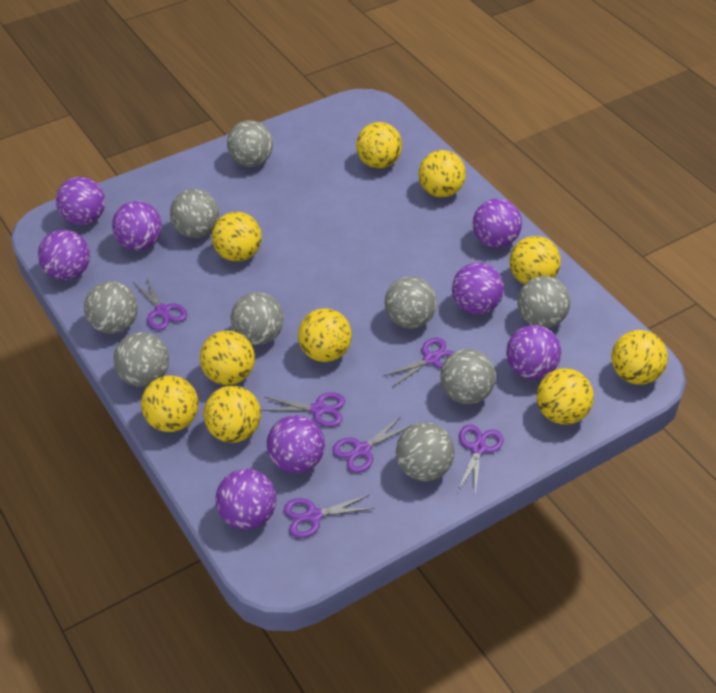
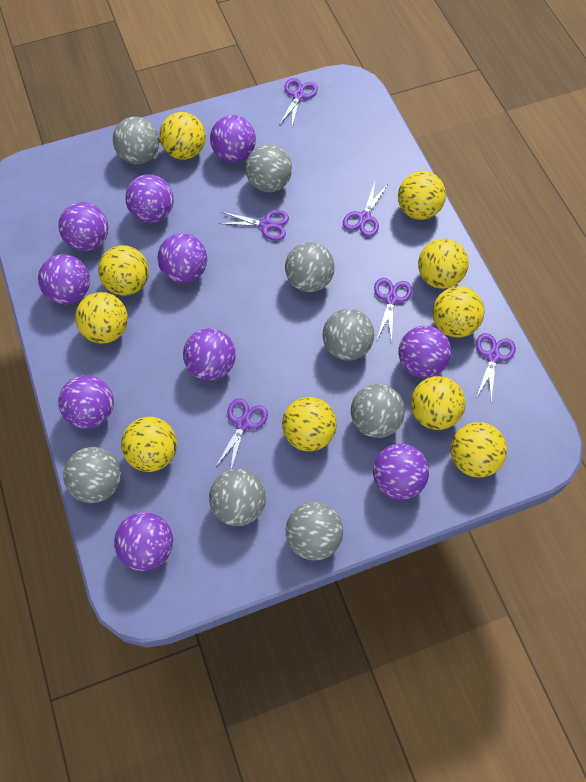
grey ball: 9 -> 8
purple ball: 8 -> 10

